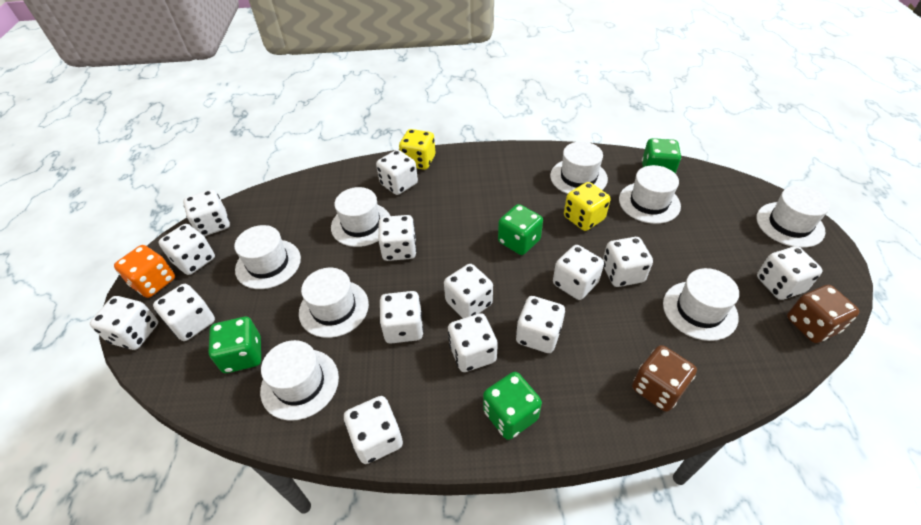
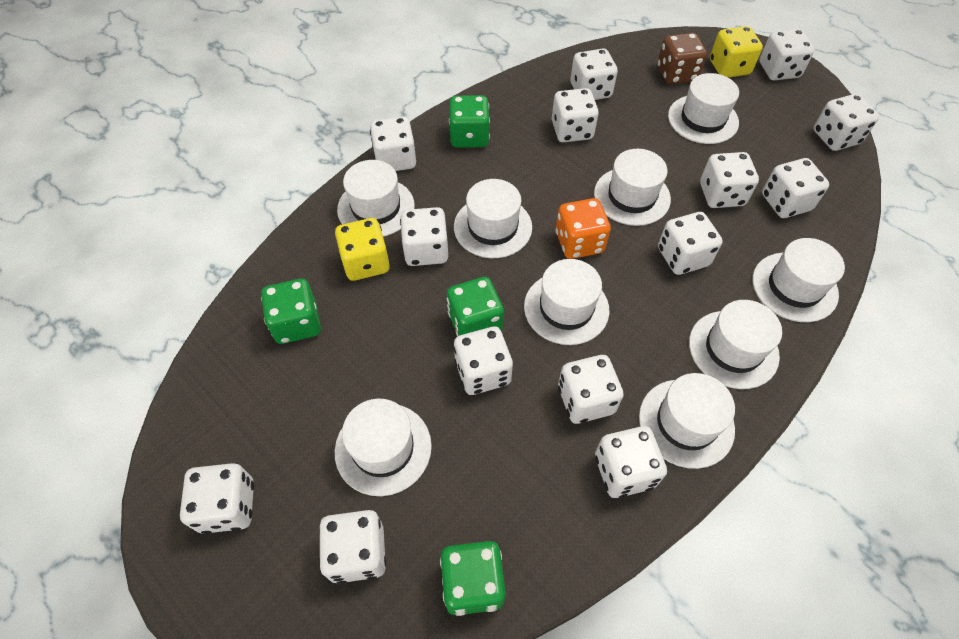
brown dice: 2 -> 1
white hat: 8 -> 9

